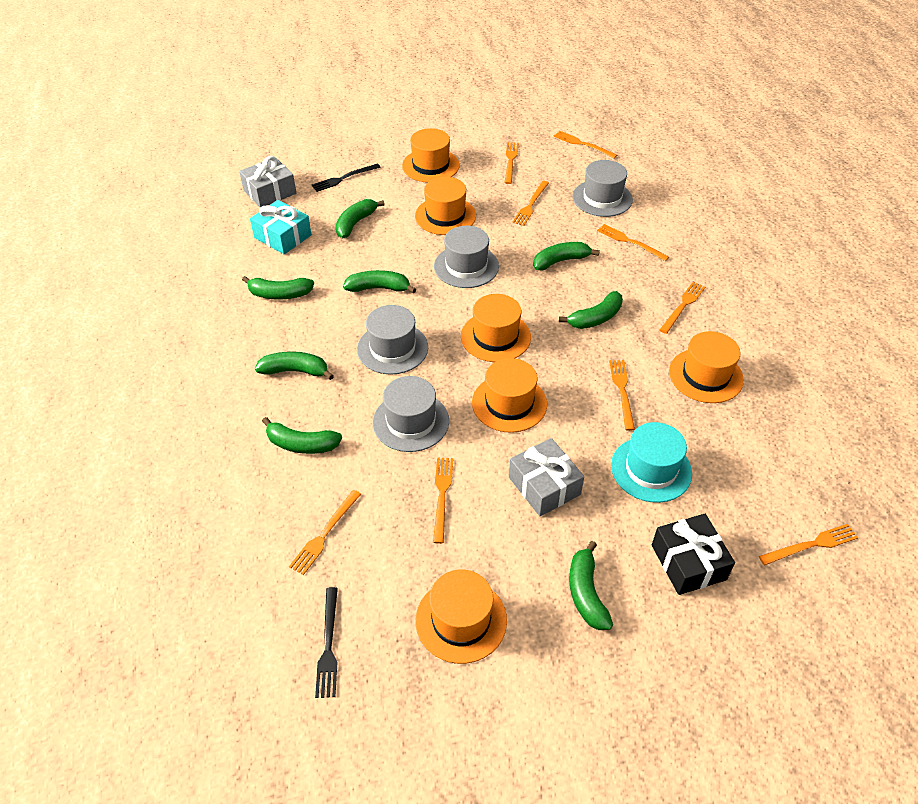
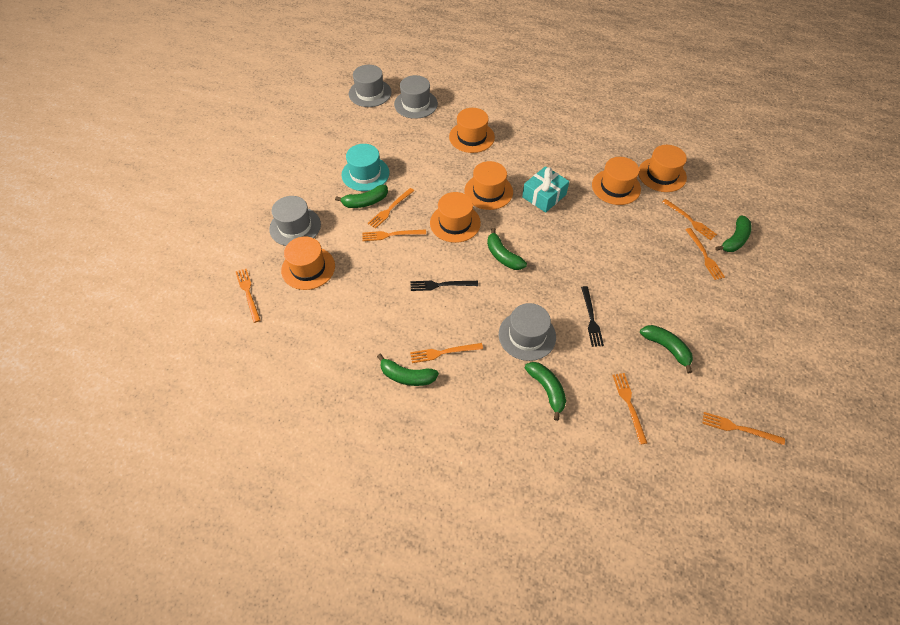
black gift: 1 -> 0
green banana: 8 -> 6
grey gift: 2 -> 0
orange fork: 9 -> 8

